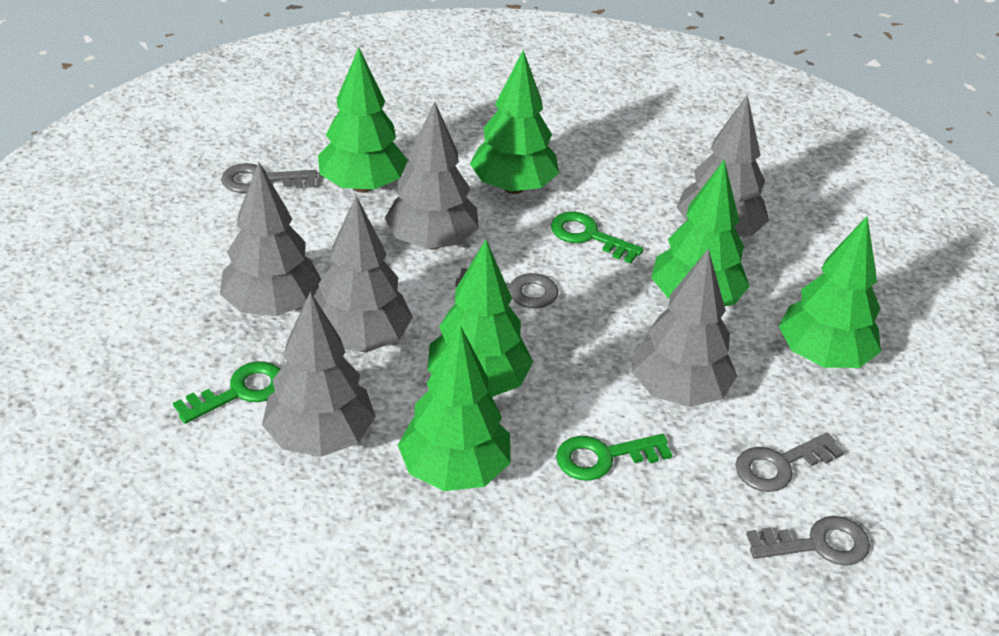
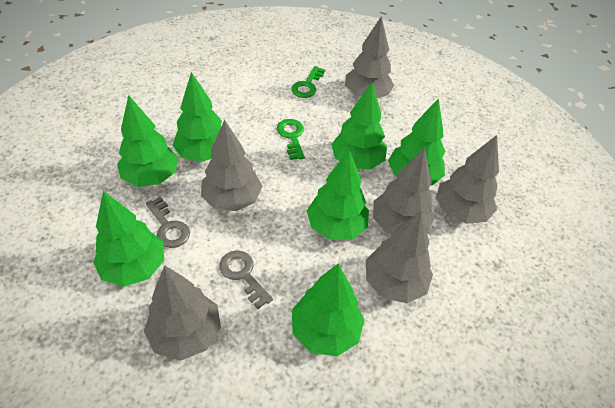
green key: 3 -> 2
green tree: 6 -> 7
grey key: 4 -> 2

